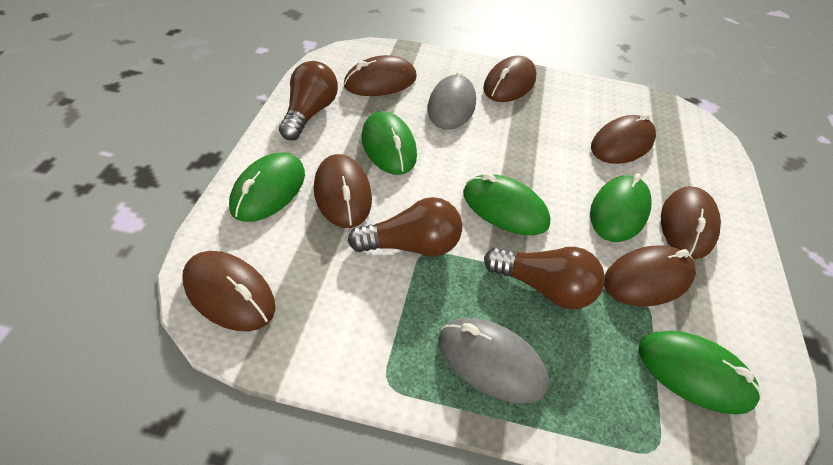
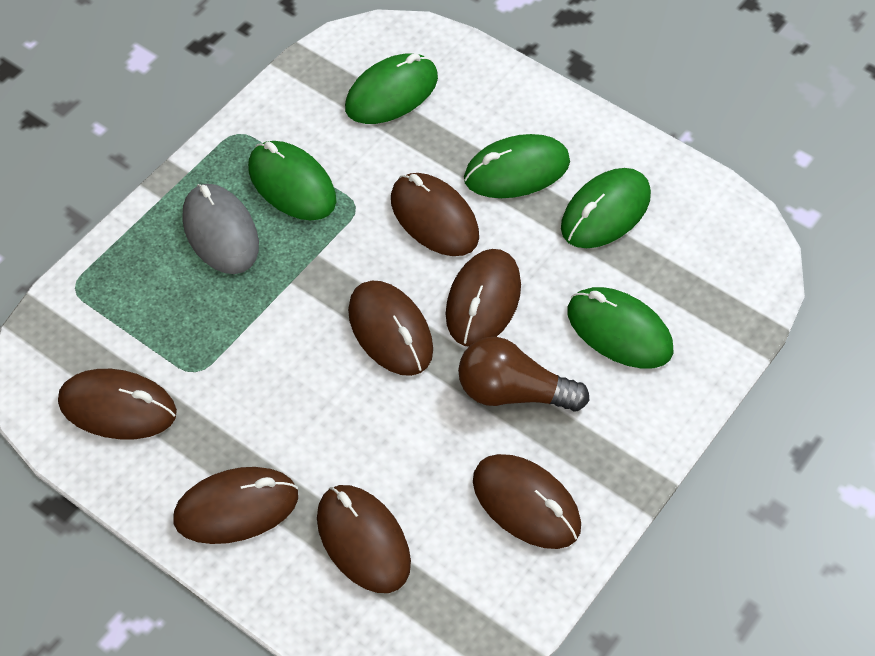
brown light bulb: 3 -> 1
grey mouse: 2 -> 1

